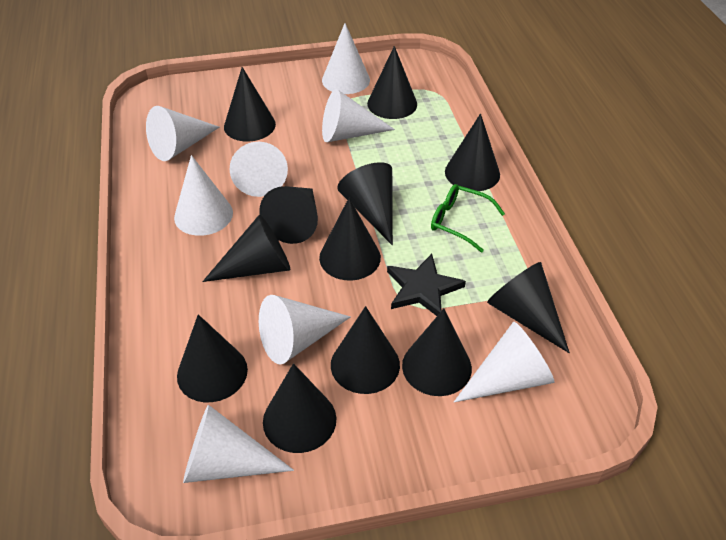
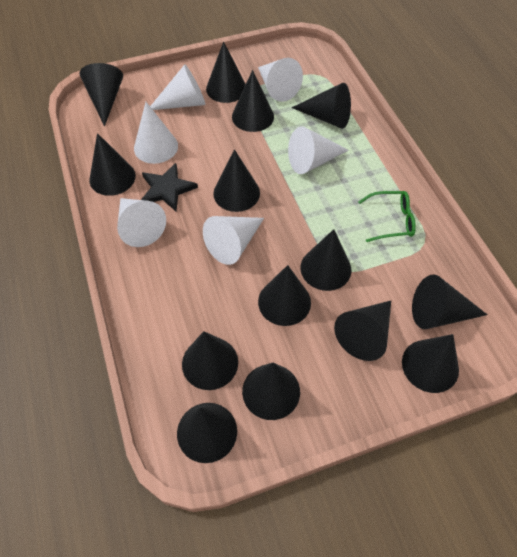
black cone: 12 -> 14
white cone: 8 -> 6

